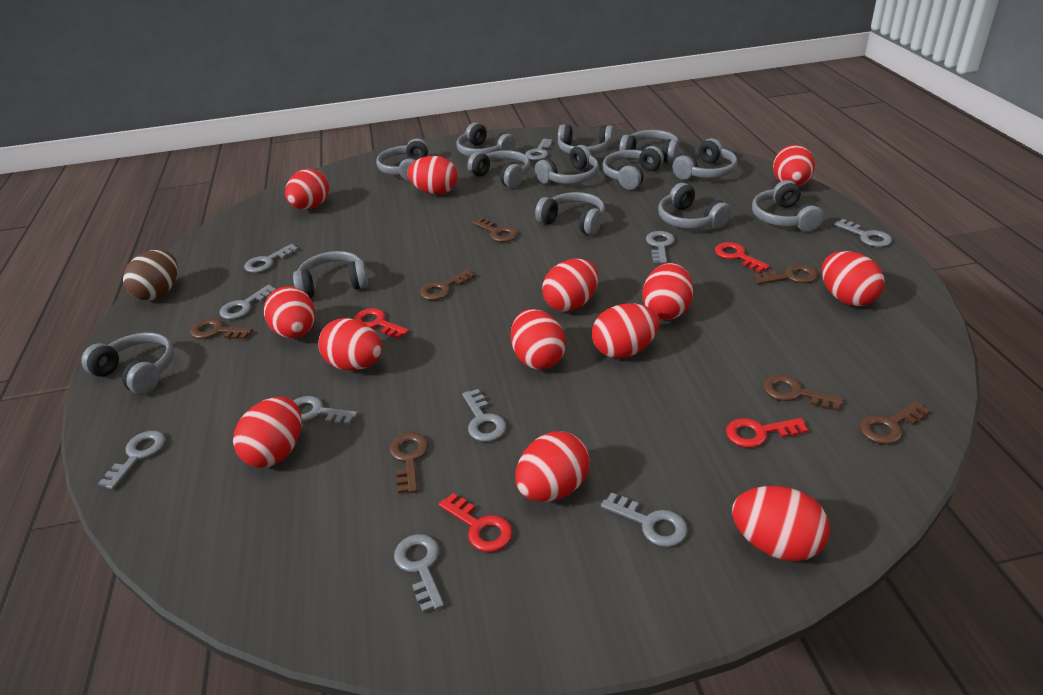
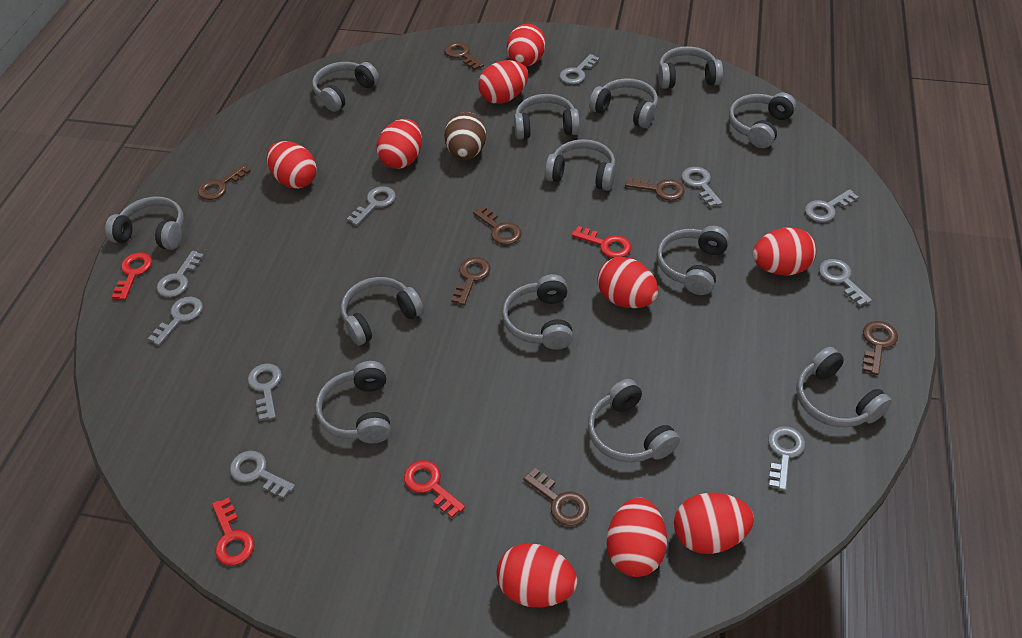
red egg: 13 -> 9

